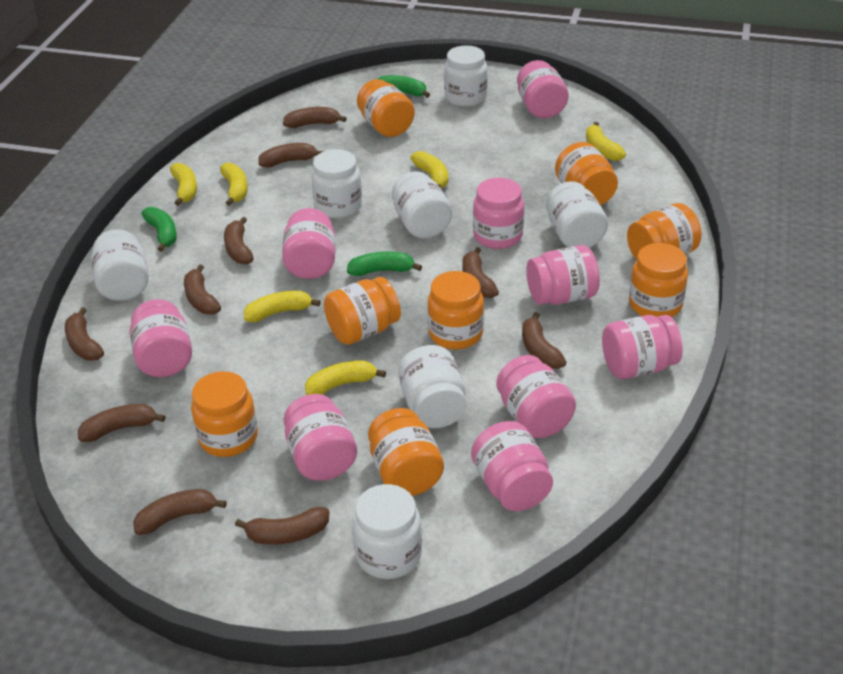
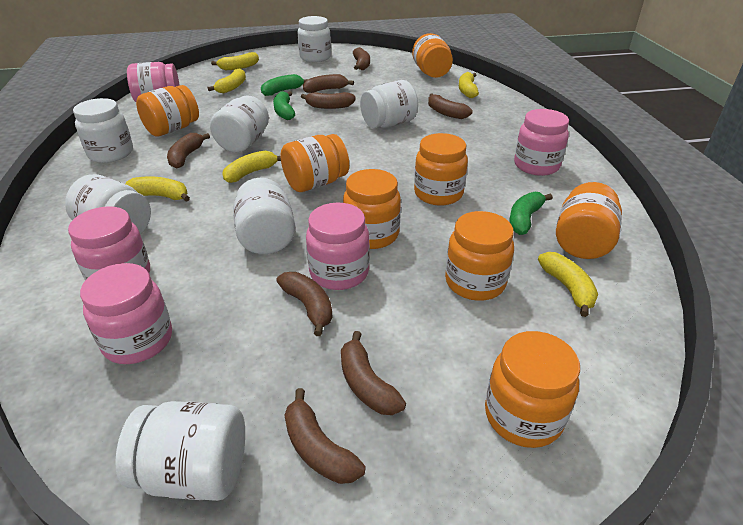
brown banana: 10 -> 8
pink jar: 9 -> 5

